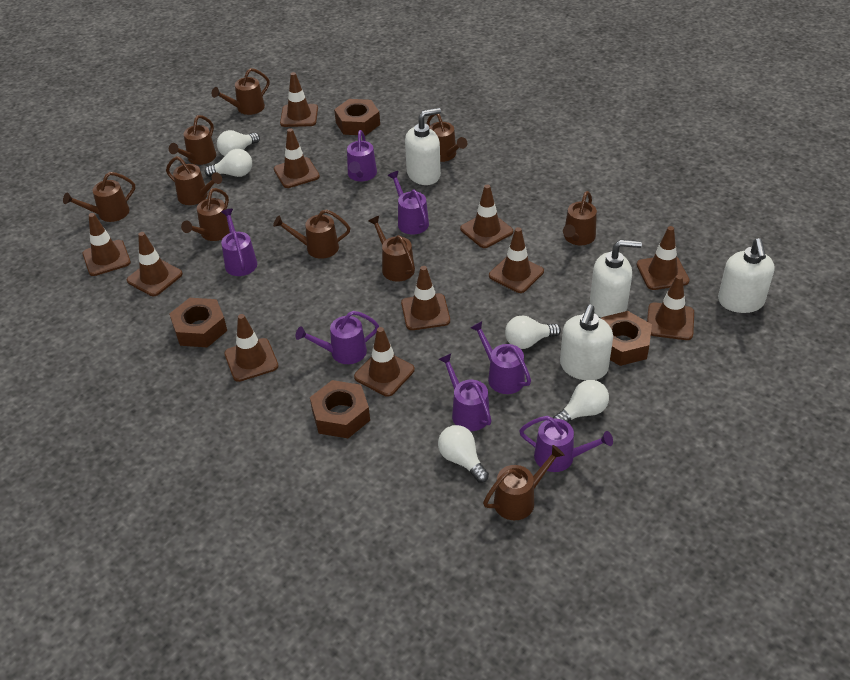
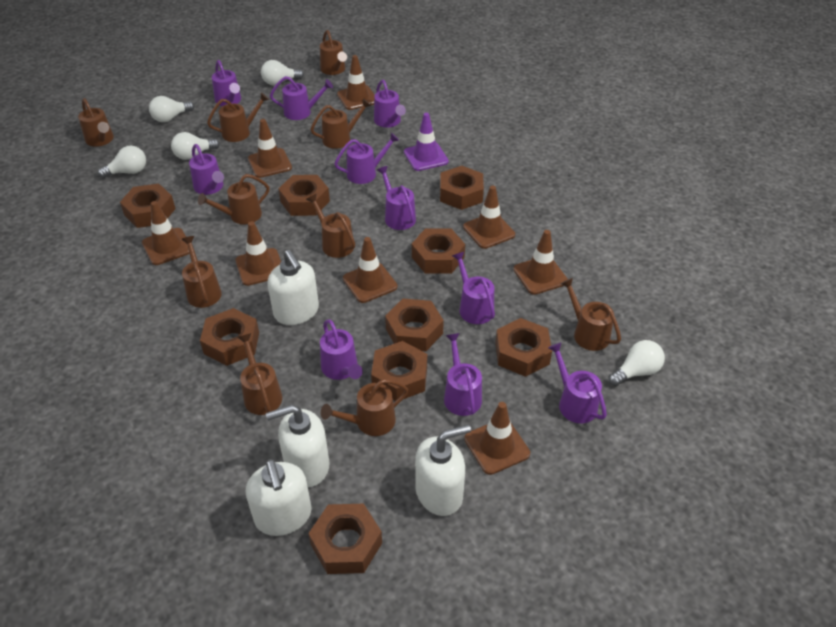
brown nut: 4 -> 9
brown traffic cone: 11 -> 8
purple traffic cone: 0 -> 1
purple watering can: 7 -> 10

